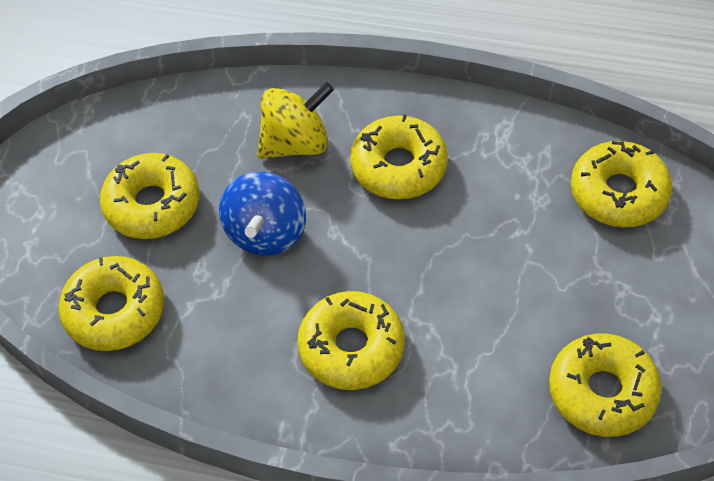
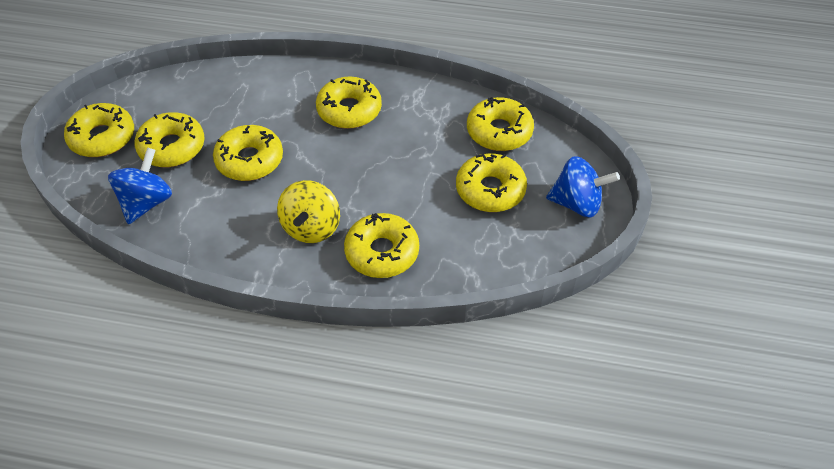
blue spinning top: 1 -> 2
yellow donut: 6 -> 7

